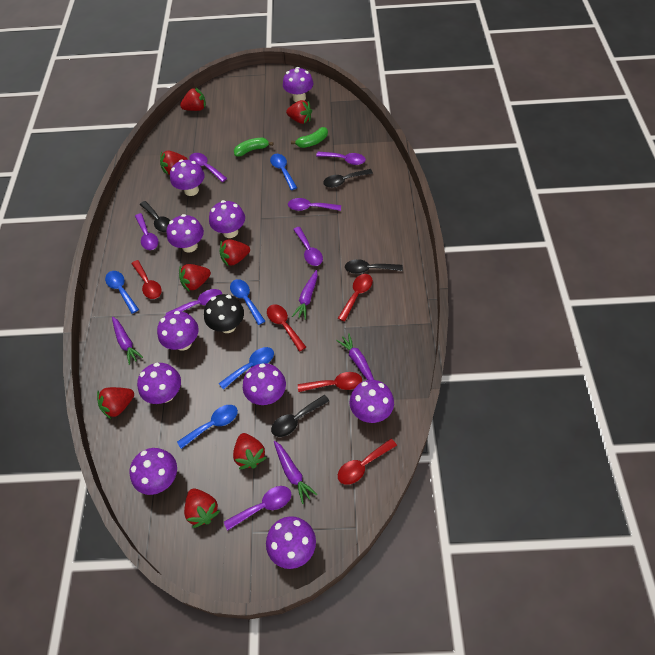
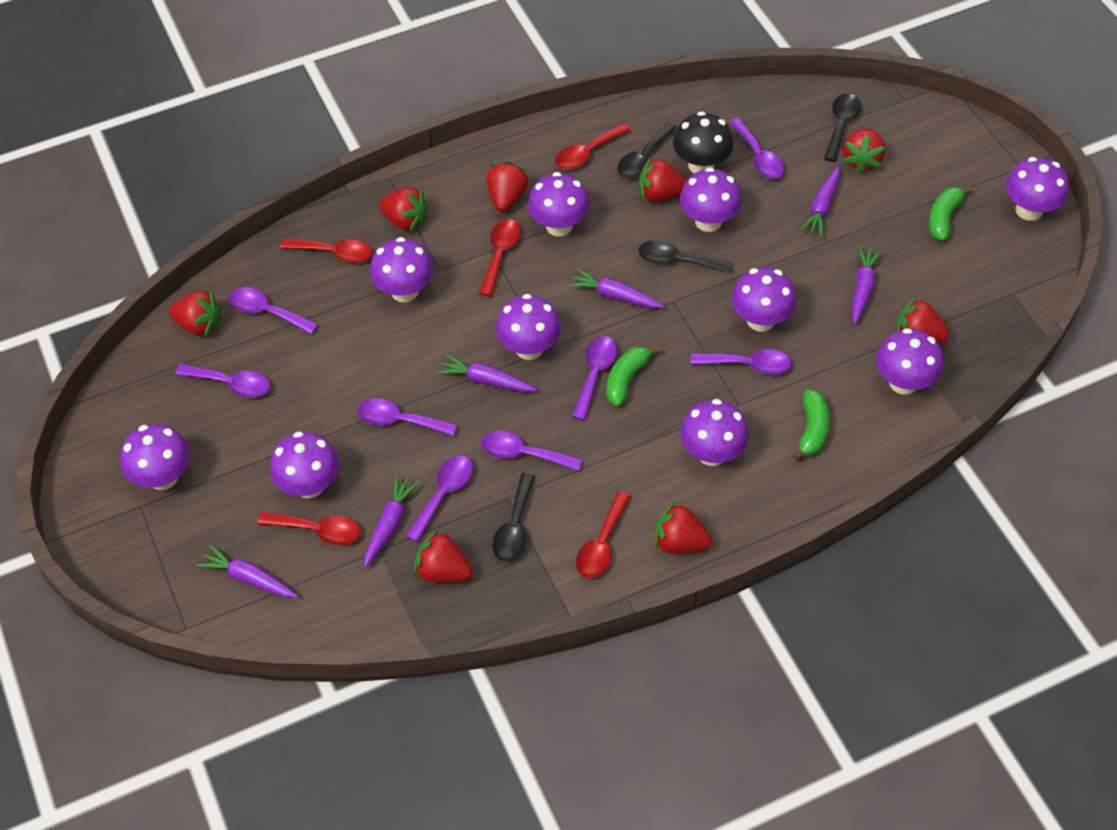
blue spoon: 5 -> 0
green banana: 2 -> 3
purple carrot: 4 -> 6
purple spoon: 7 -> 8

